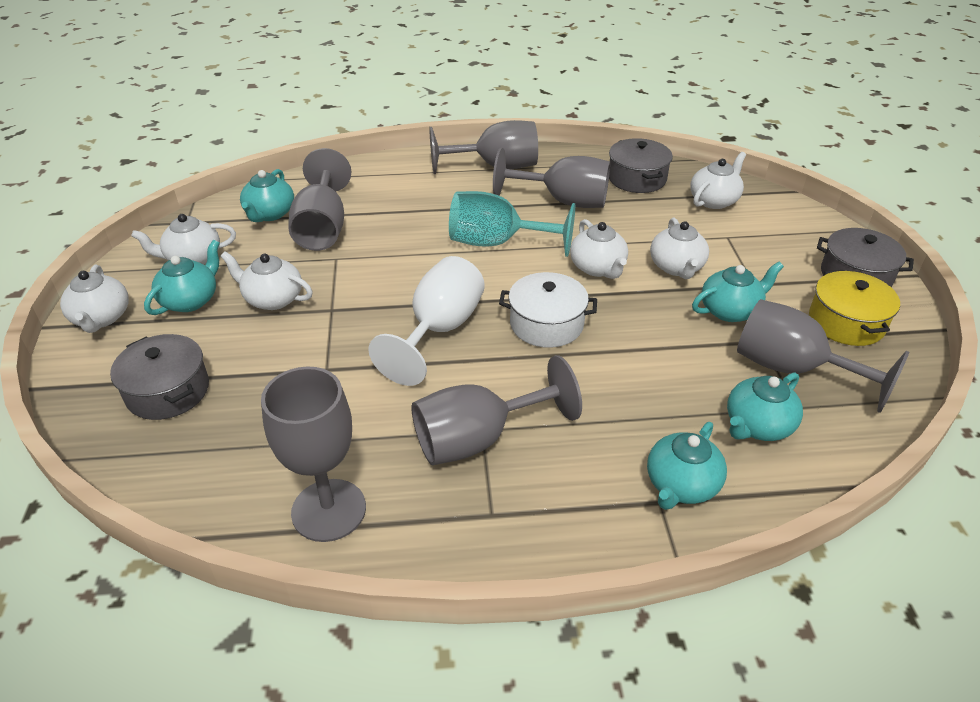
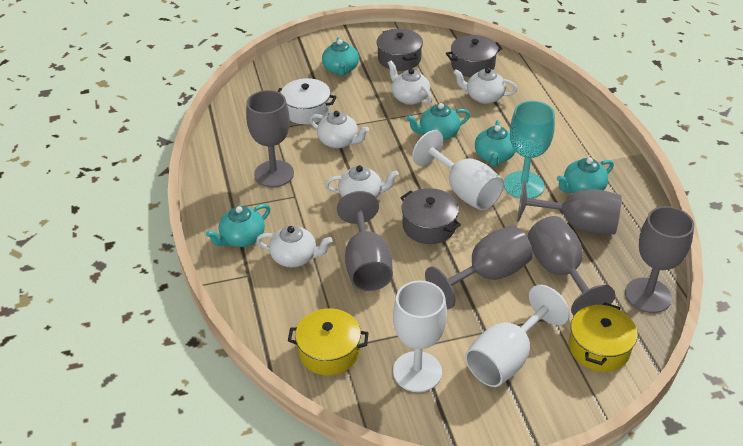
white goblet: 1 -> 3
white teapot: 6 -> 5
yellow pot: 1 -> 2

